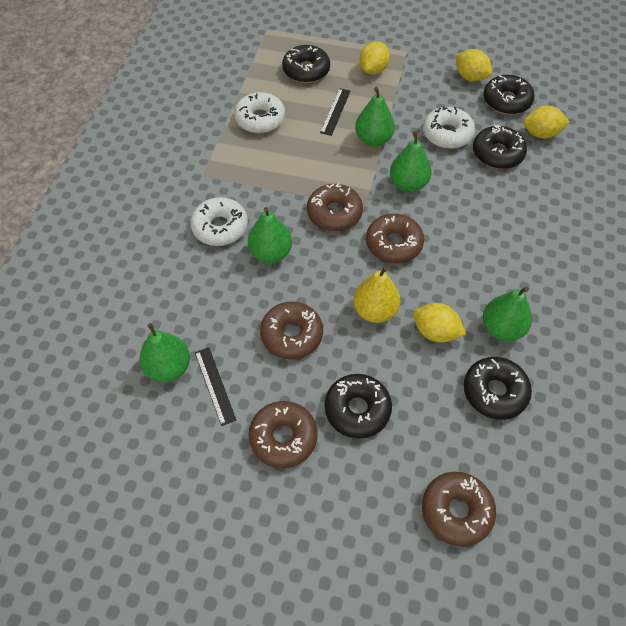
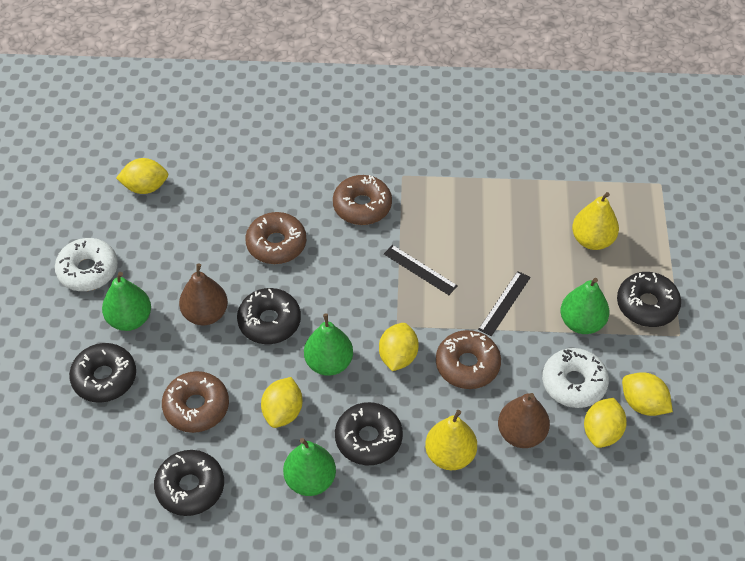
brown donut: 5 -> 4
brown pear: 0 -> 2
green pear: 5 -> 4
white donut: 3 -> 2
yellow lemon: 4 -> 5
yellow pear: 1 -> 2

